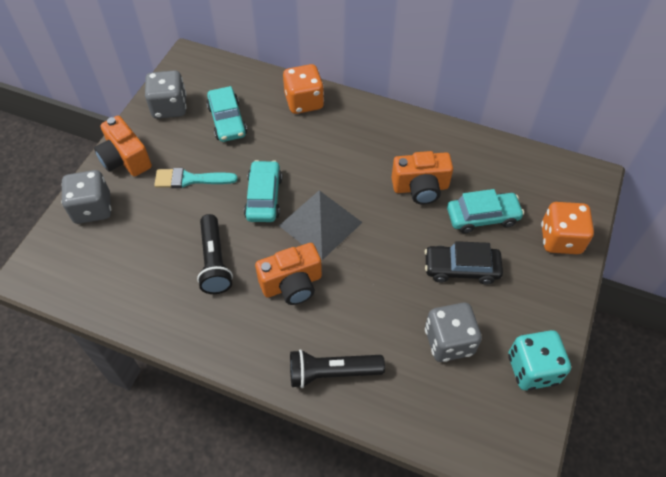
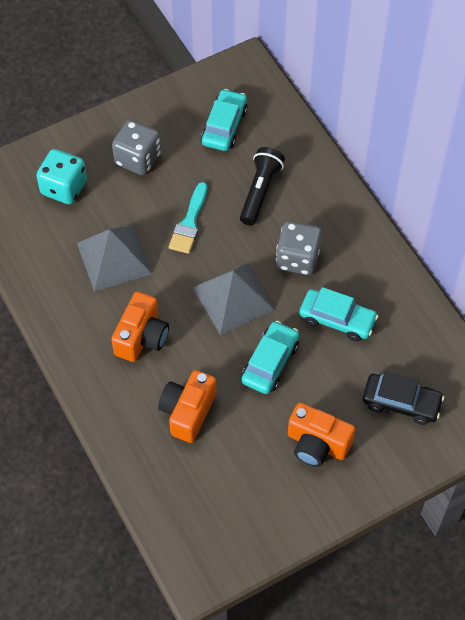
black flashlight: 2 -> 1
grey dice: 3 -> 2
grey pyramid: 1 -> 2
orange dice: 2 -> 0

